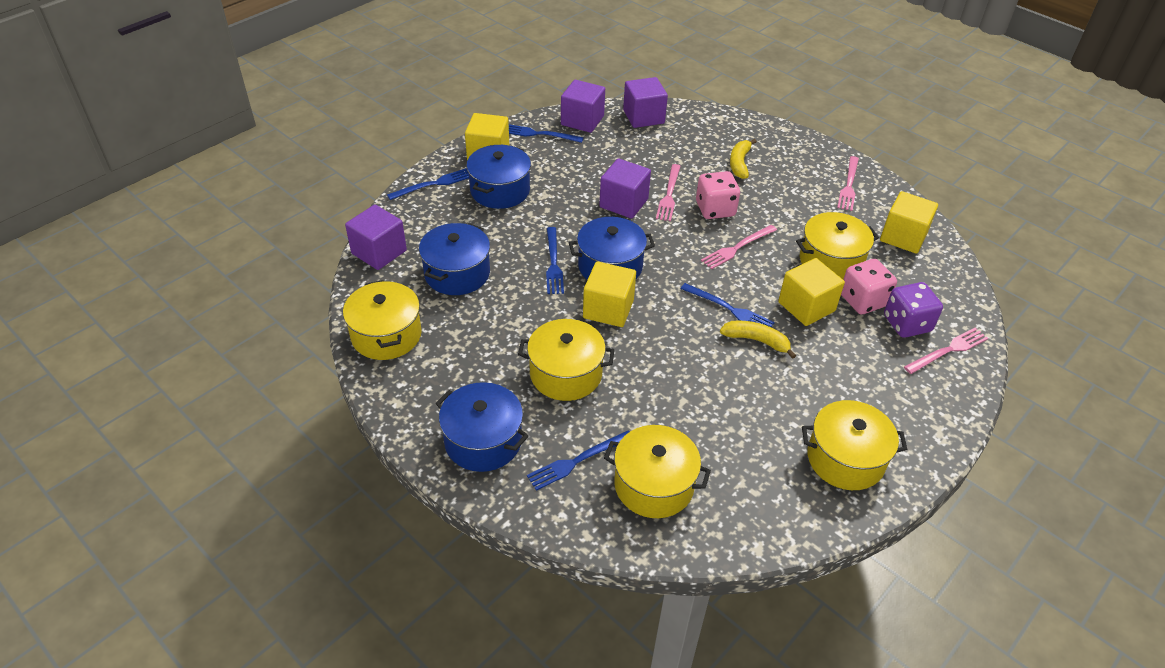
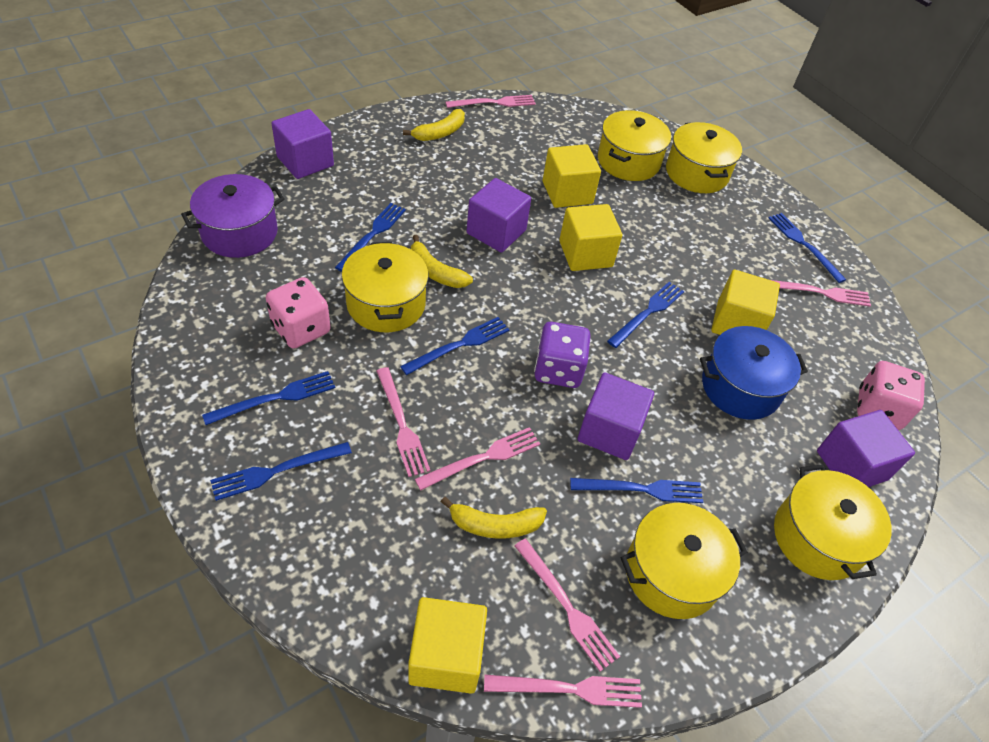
blue fork: 5 -> 7
blue pot: 4 -> 1
pink fork: 4 -> 6
purple pot: 0 -> 1
yellow banana: 2 -> 3

